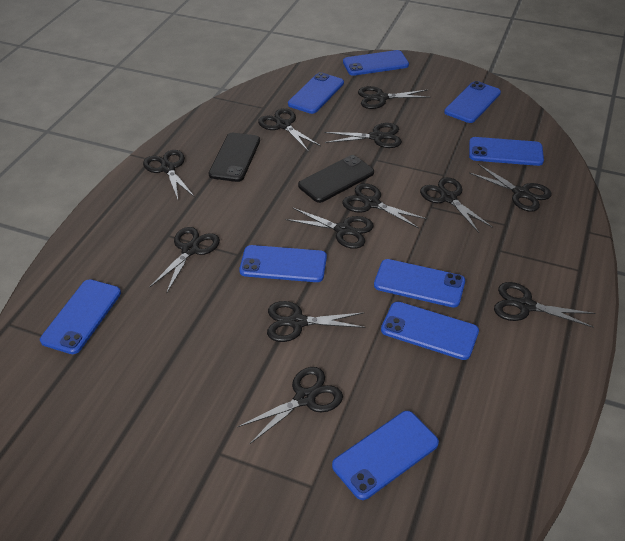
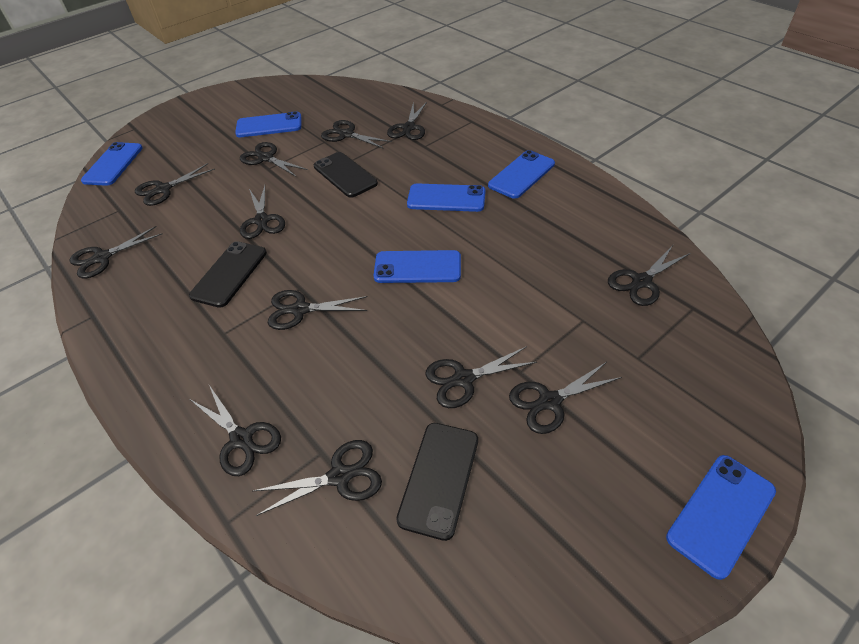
black phone: 2 -> 3
blue phone: 9 -> 6

